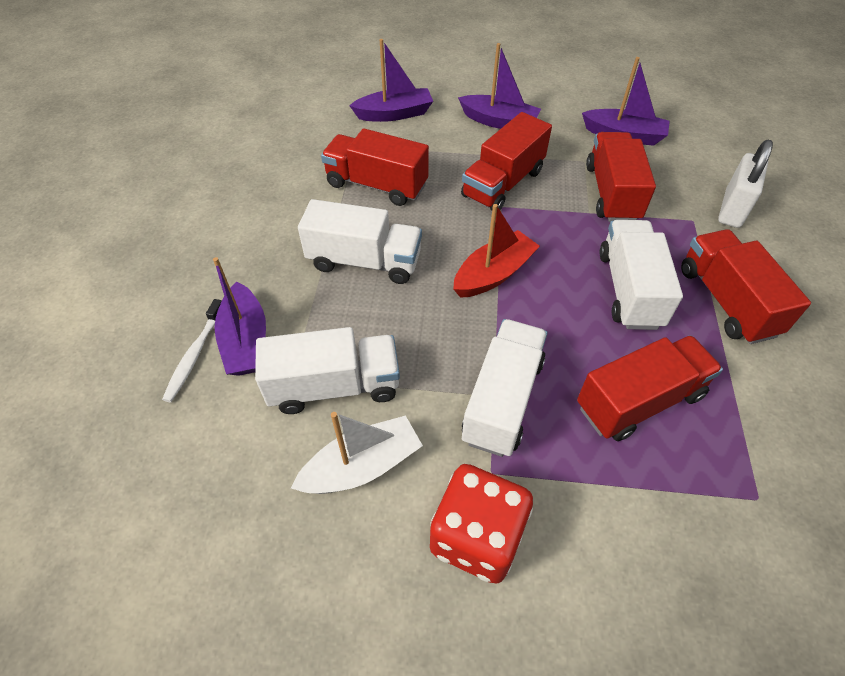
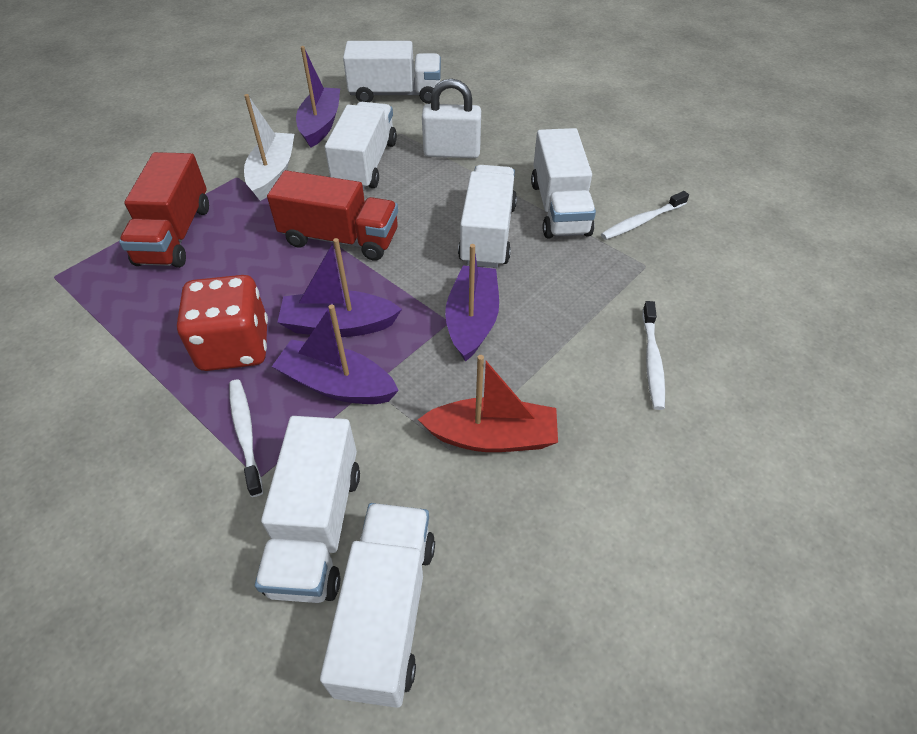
red truck: 5 -> 2
white toothbrush: 1 -> 3
white truck: 4 -> 6

